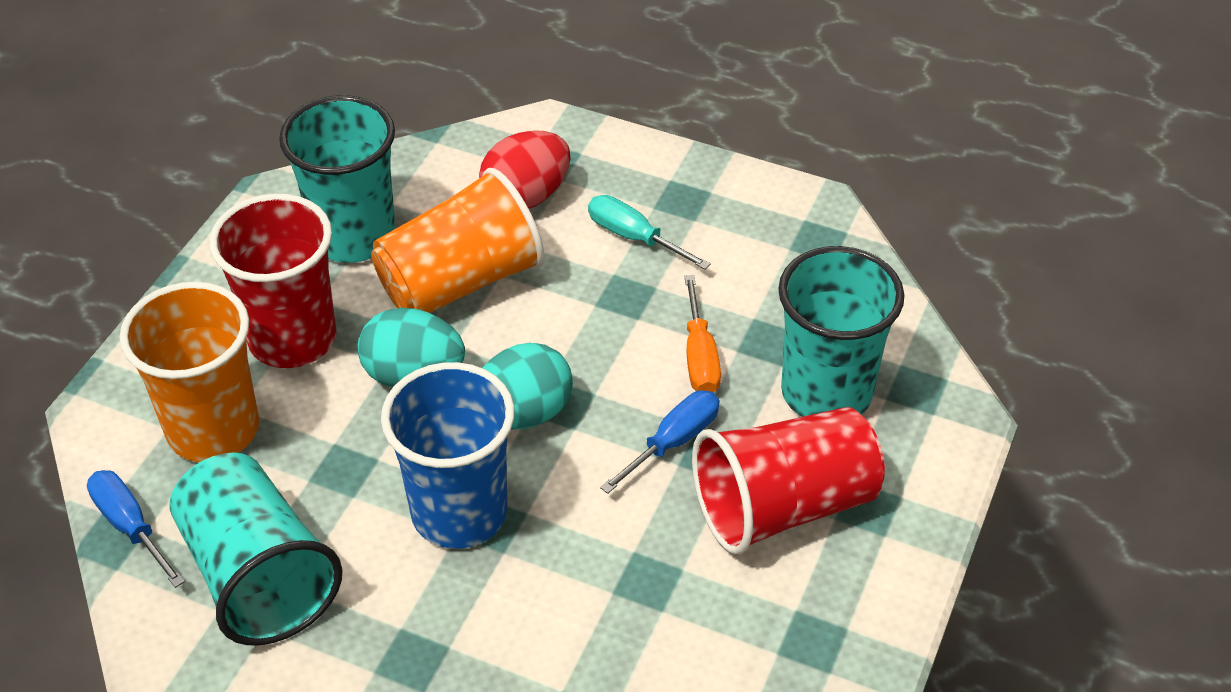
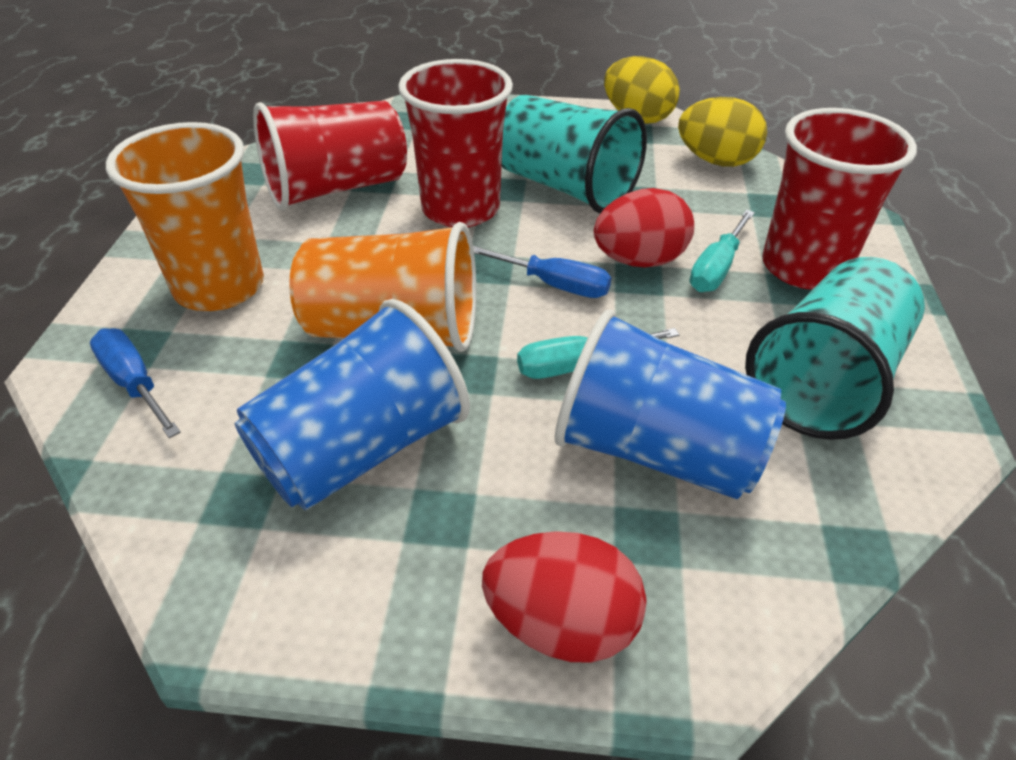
blue cup: 1 -> 2
orange screwdriver: 1 -> 0
red cup: 2 -> 3
red egg: 1 -> 2
turquoise cup: 3 -> 2
turquoise egg: 2 -> 0
turquoise screwdriver: 1 -> 2
yellow egg: 0 -> 2

